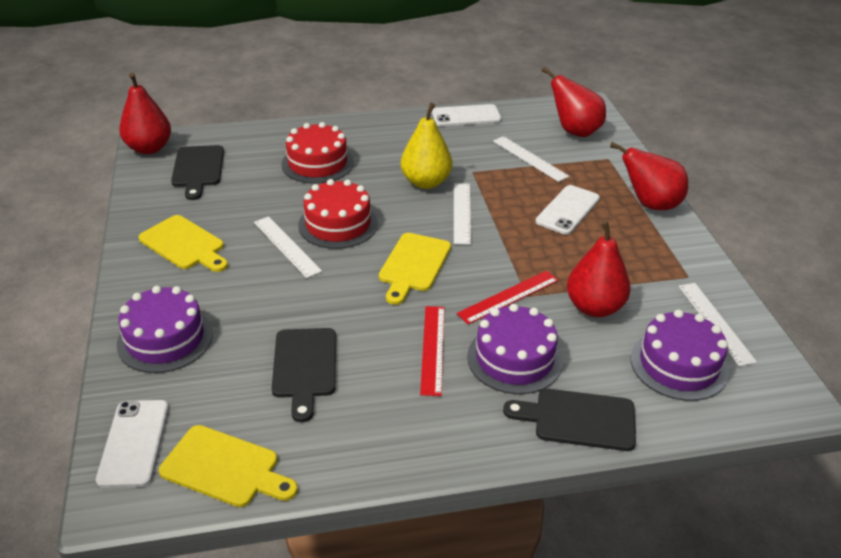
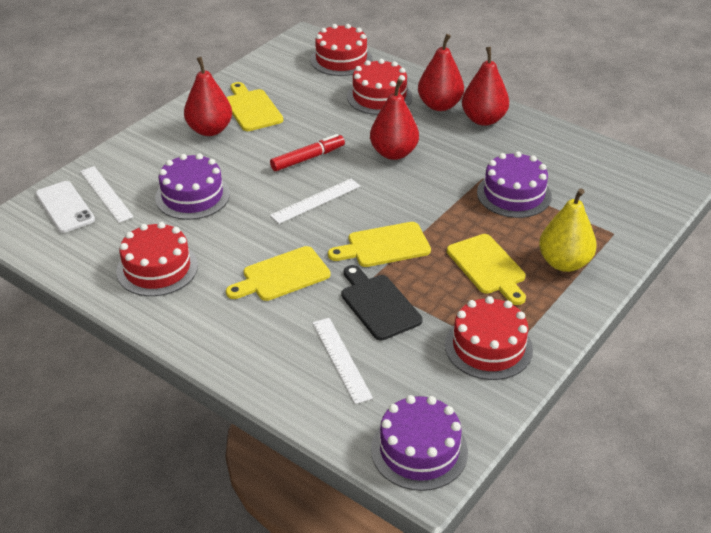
black cutting board: 3 -> 1
red cake: 2 -> 4
red marker: 0 -> 1
red ruler: 2 -> 0
white phone: 3 -> 1
white ruler: 4 -> 3
yellow cutting board: 3 -> 4

